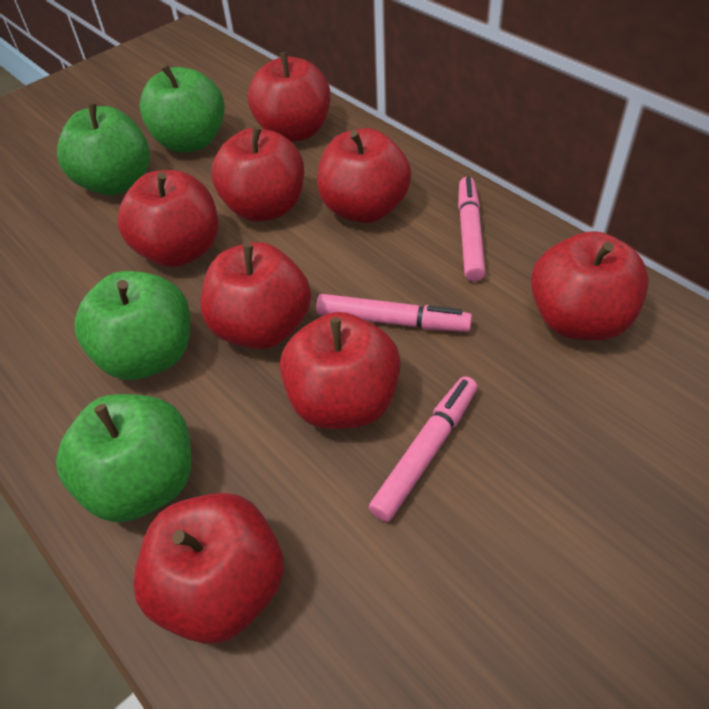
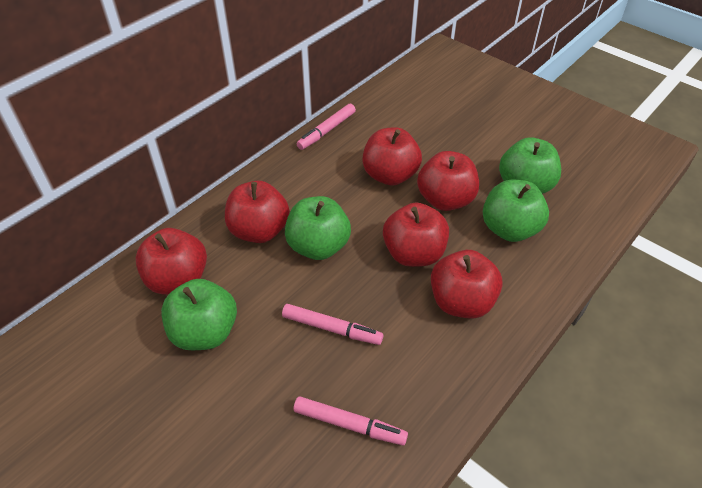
red apple: 8 -> 6

